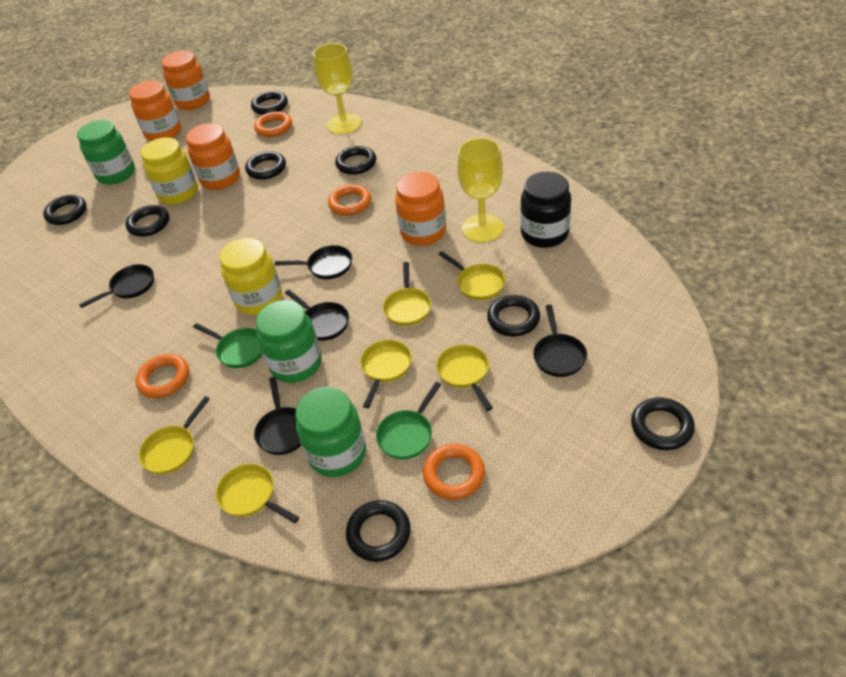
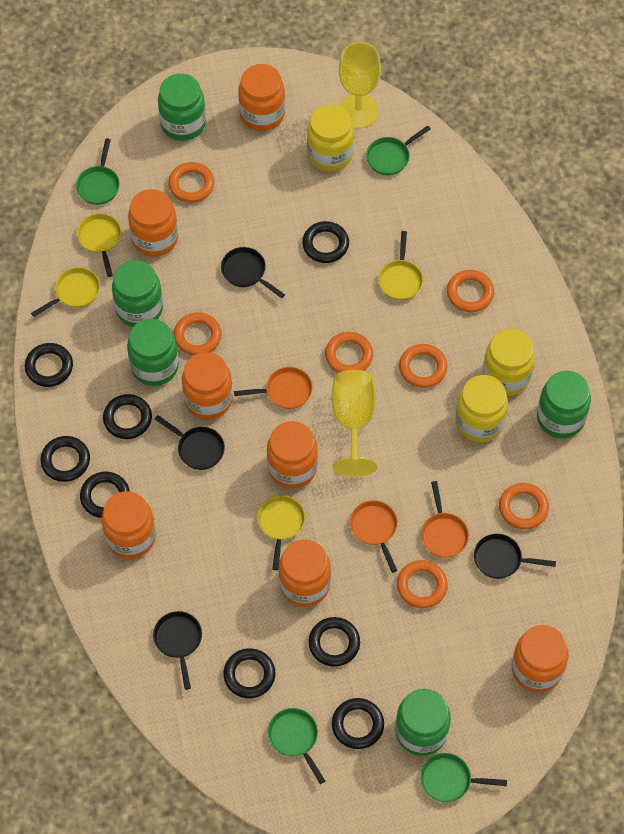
black jar: 1 -> 0
black pan: 5 -> 4
green jar: 3 -> 5
green pan: 2 -> 4
orange jar: 4 -> 7
orange pan: 0 -> 3
orange ring: 4 -> 7
yellow jar: 2 -> 3
yellow pan: 6 -> 4

